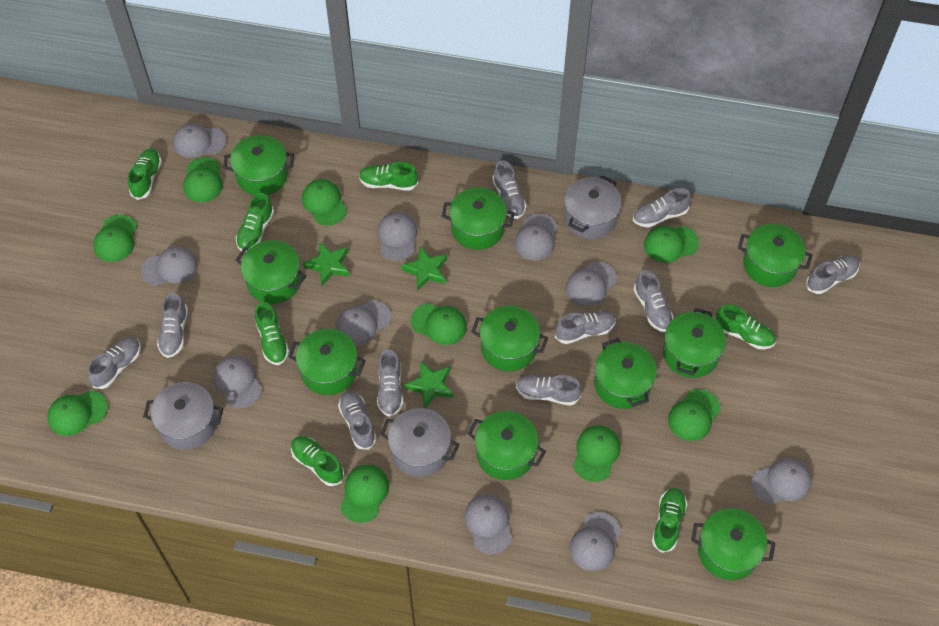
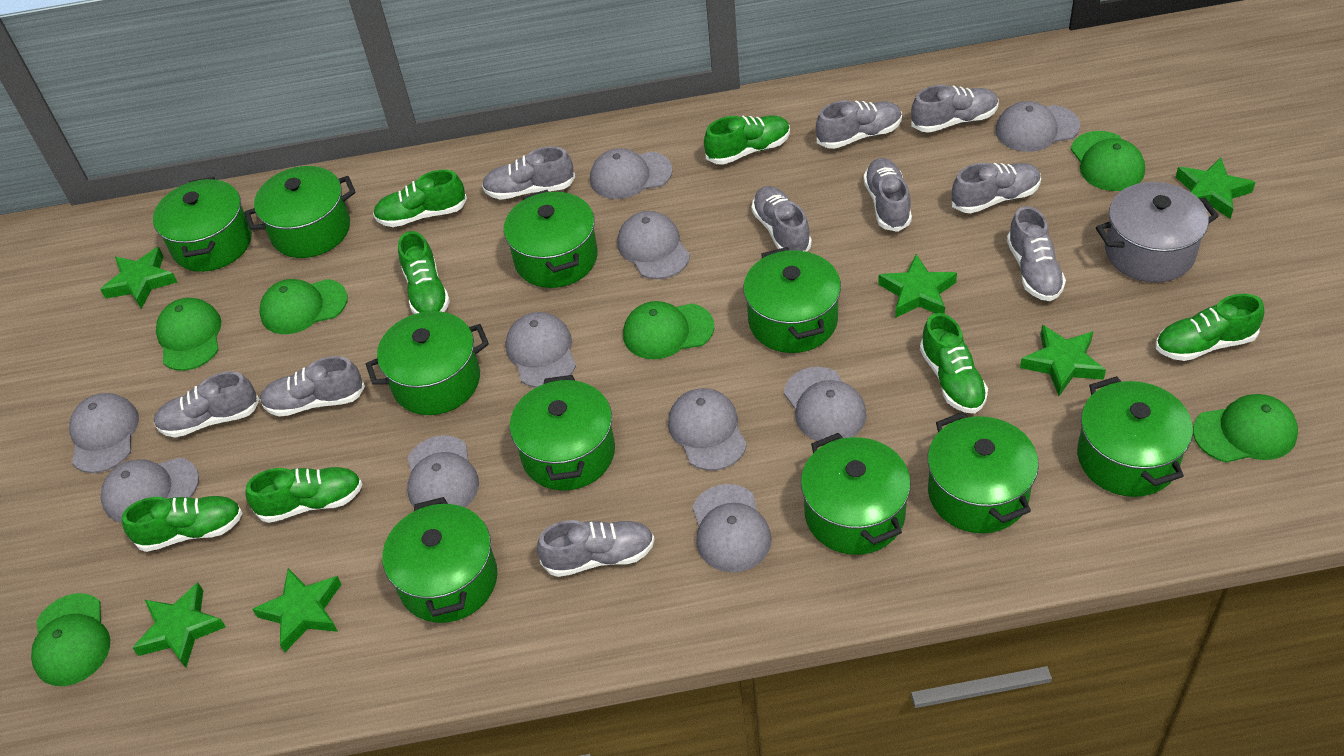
green cap: 9 -> 6
green star: 3 -> 6
grey pot: 3 -> 1

